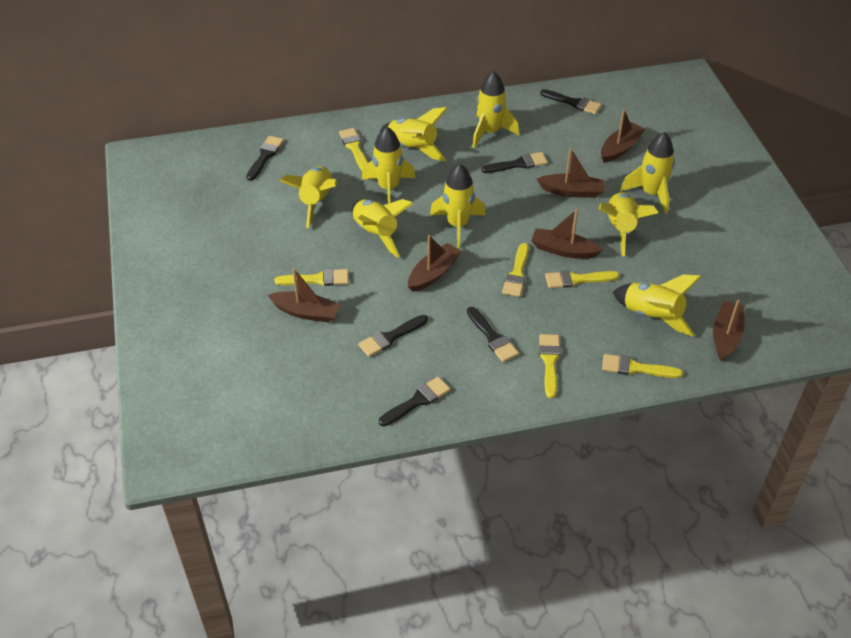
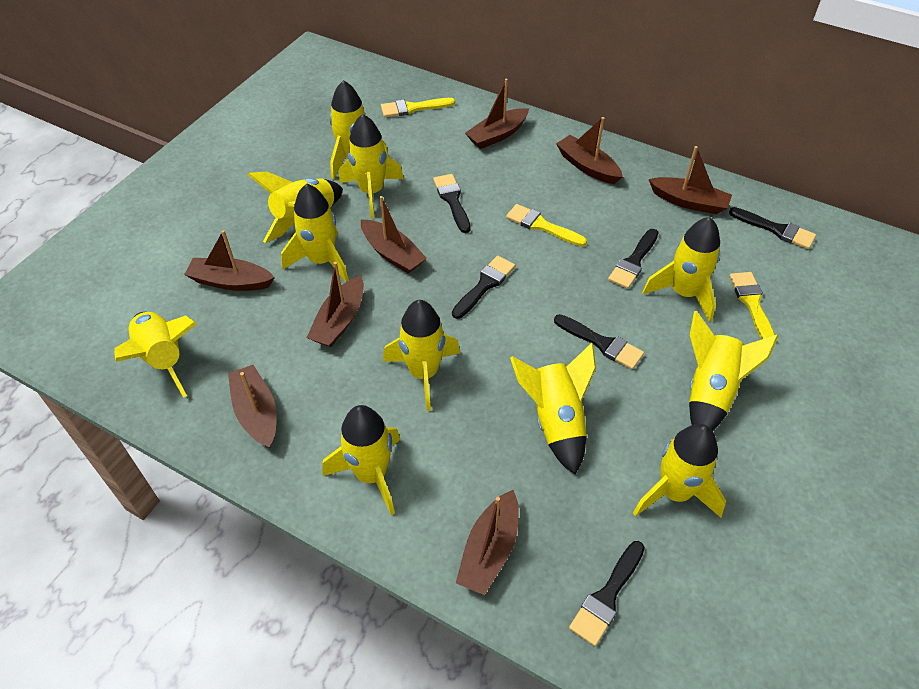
brown boat: 6 -> 8
yellow brush: 6 -> 3
yellow rocket: 9 -> 11

